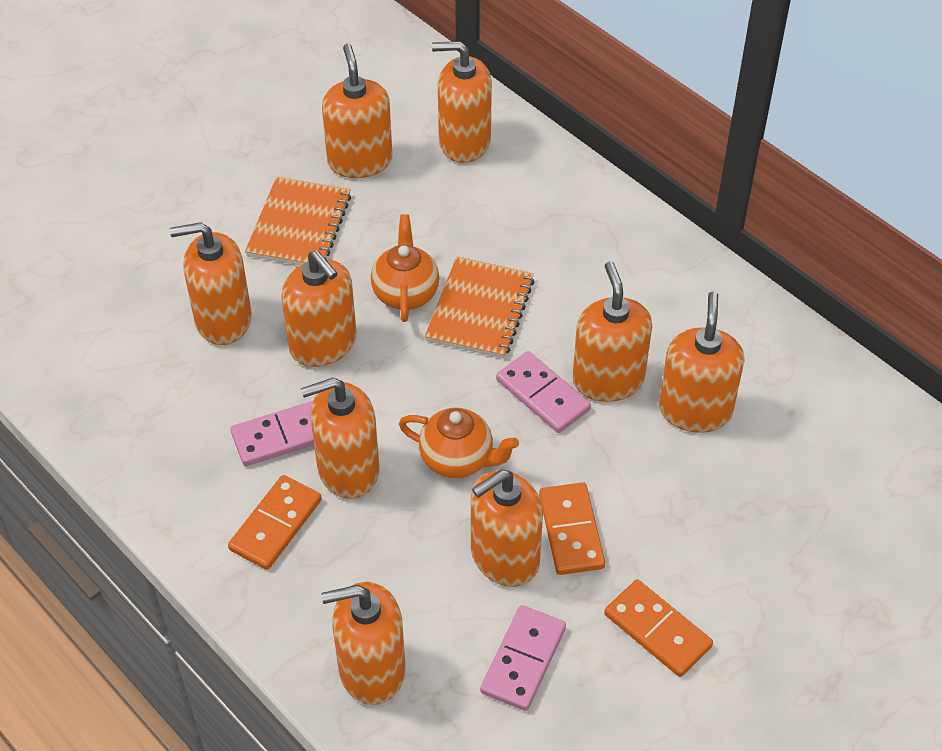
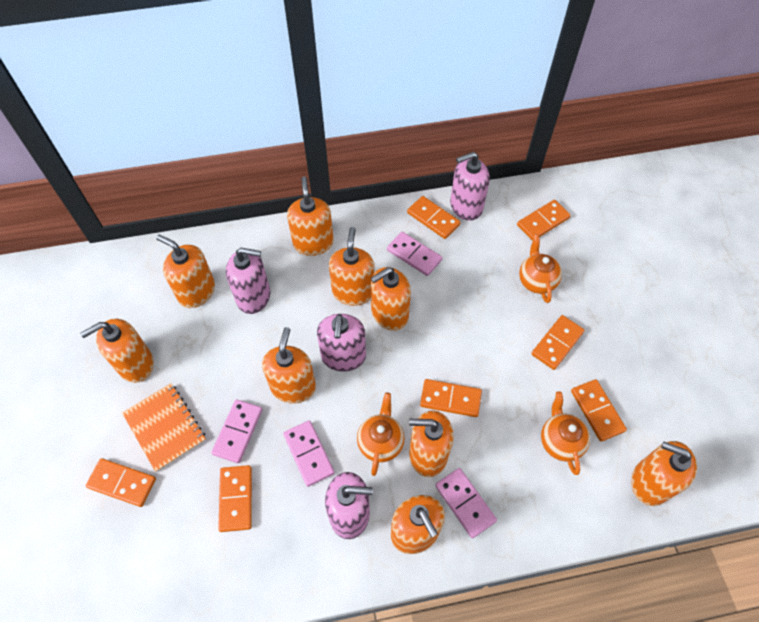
orange domino: 3 -> 7
orange notebook: 2 -> 1
orange teapot: 2 -> 3
pink domino: 3 -> 4
pink soap dispenser: 0 -> 4

